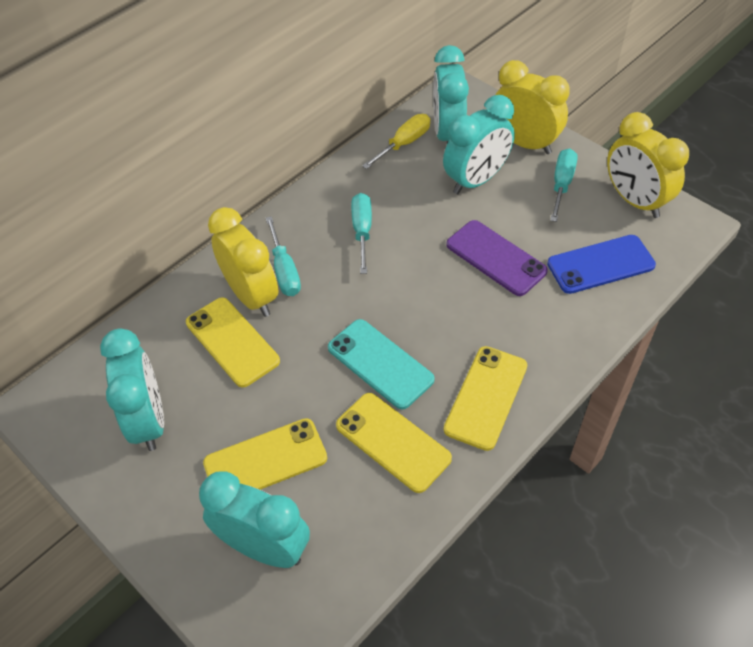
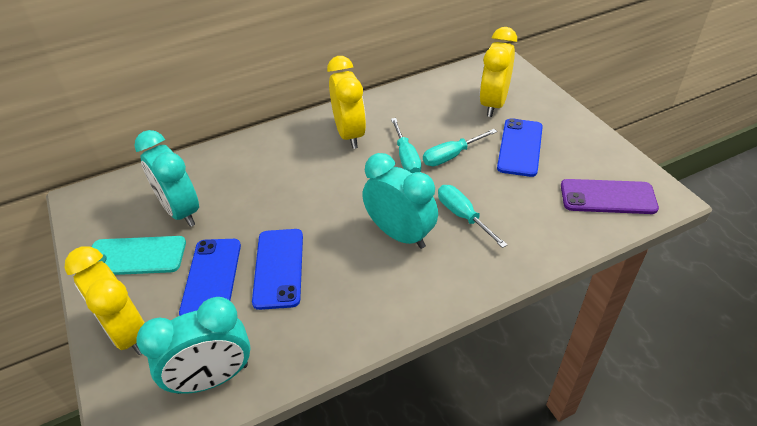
blue phone: 1 -> 3
turquoise clock: 4 -> 3
yellow phone: 4 -> 0
yellow screwdriver: 1 -> 0

